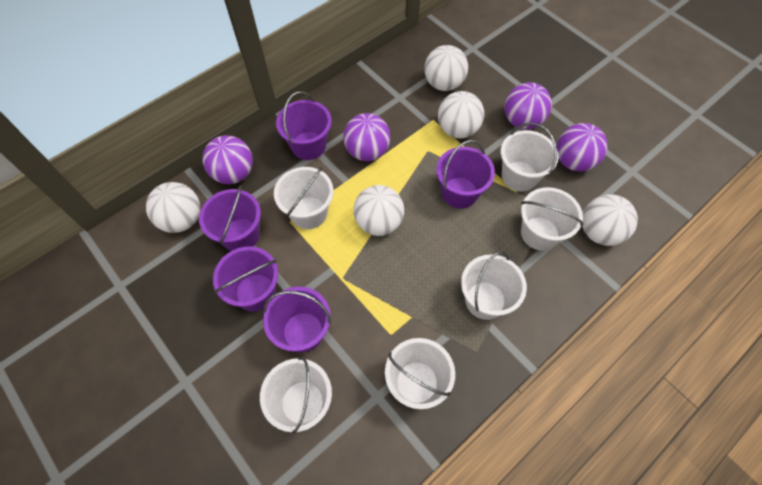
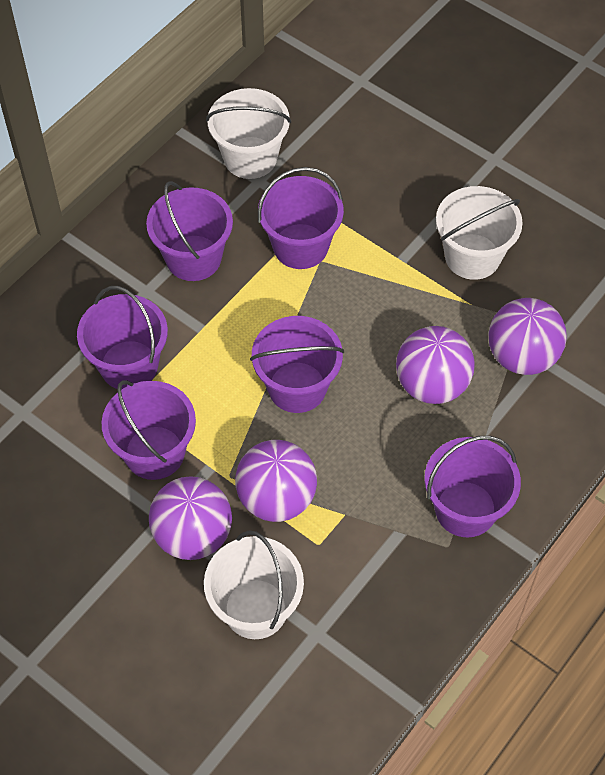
purple bucket: 5 -> 6
white ball: 5 -> 0
white bucket: 6 -> 3

